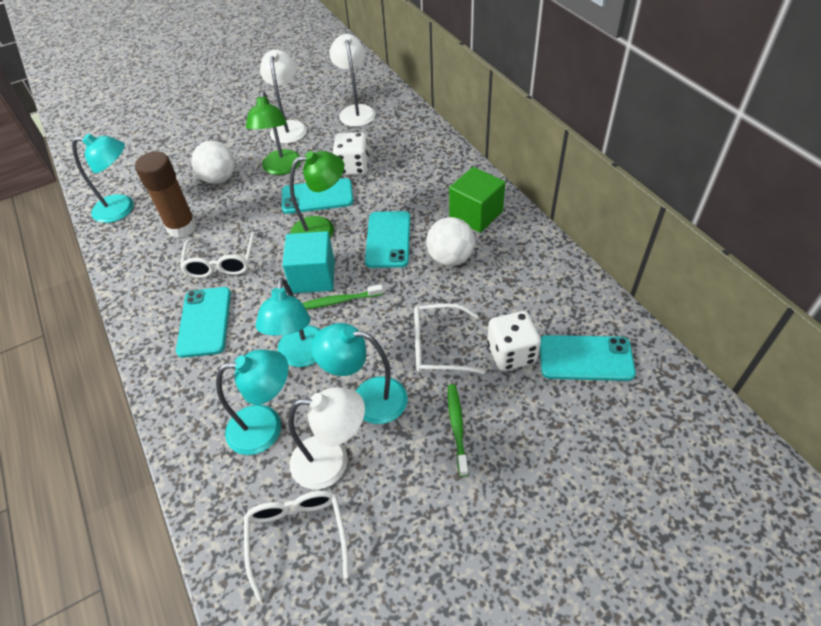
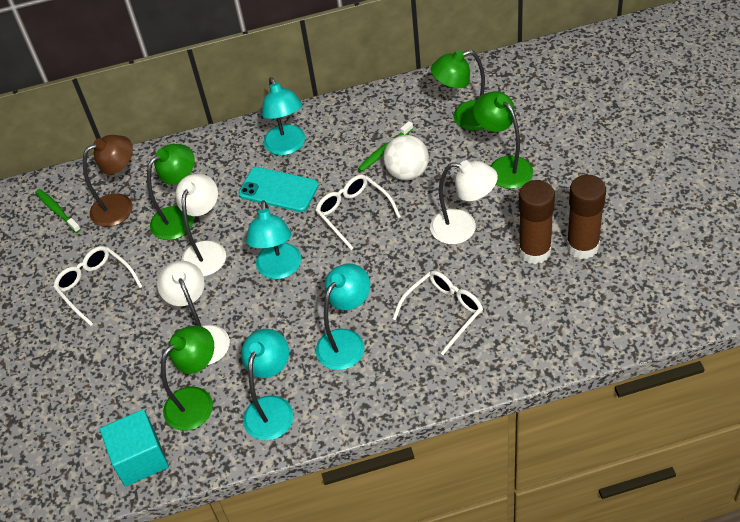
brown glue stick: 1 -> 2
brown lamp: 0 -> 1
green cube: 1 -> 0
green lamp: 2 -> 4
turquoise phone: 4 -> 1
white ball: 2 -> 1
white dice: 2 -> 0

